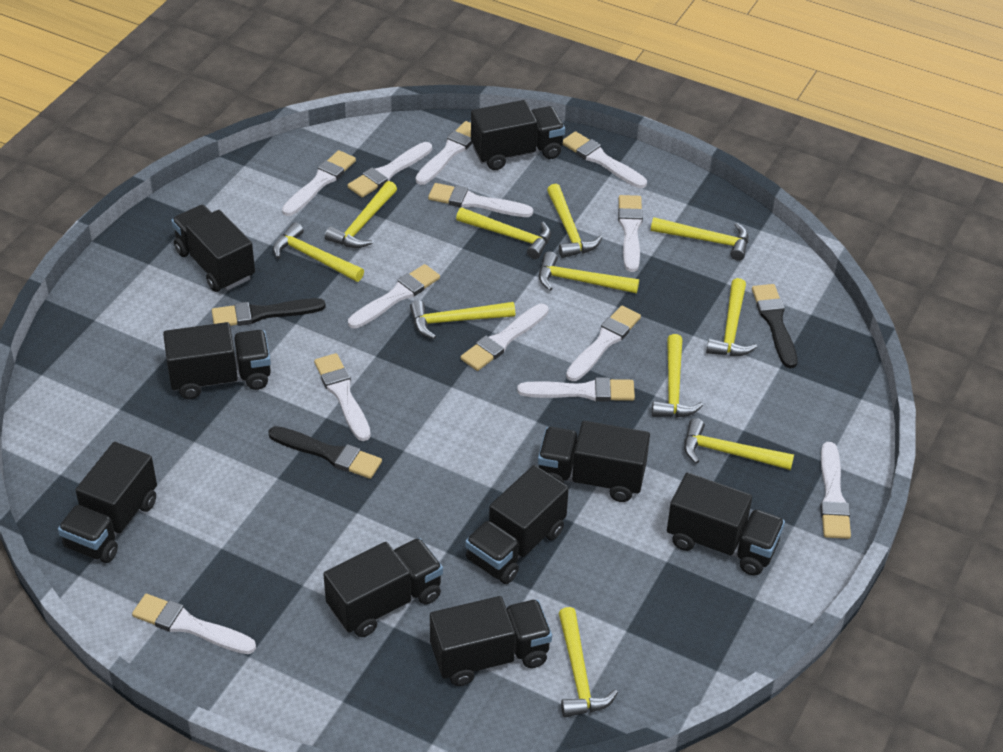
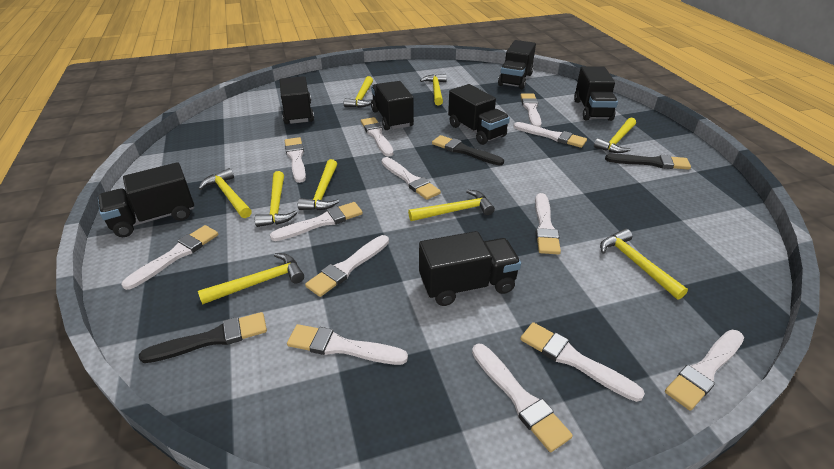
black truck: 9 -> 7
yellow hammer: 11 -> 9

